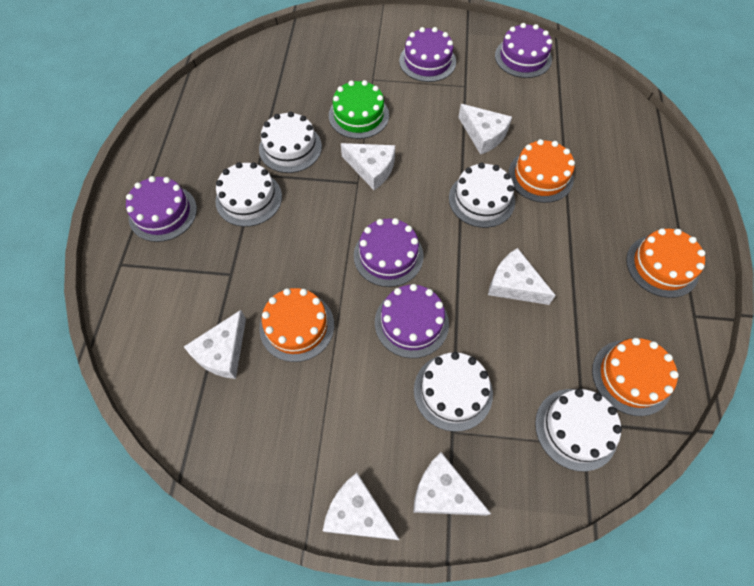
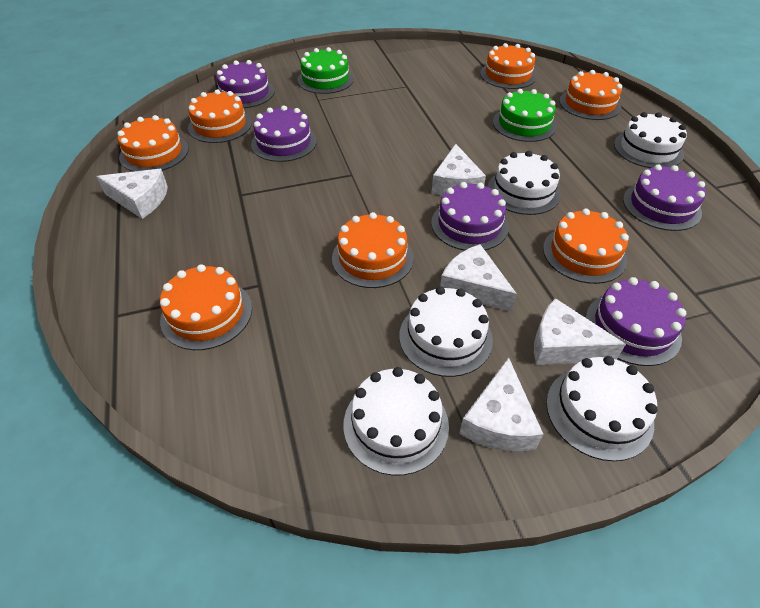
green cake: 1 -> 2
orange cake: 4 -> 7
white cheese: 6 -> 5

